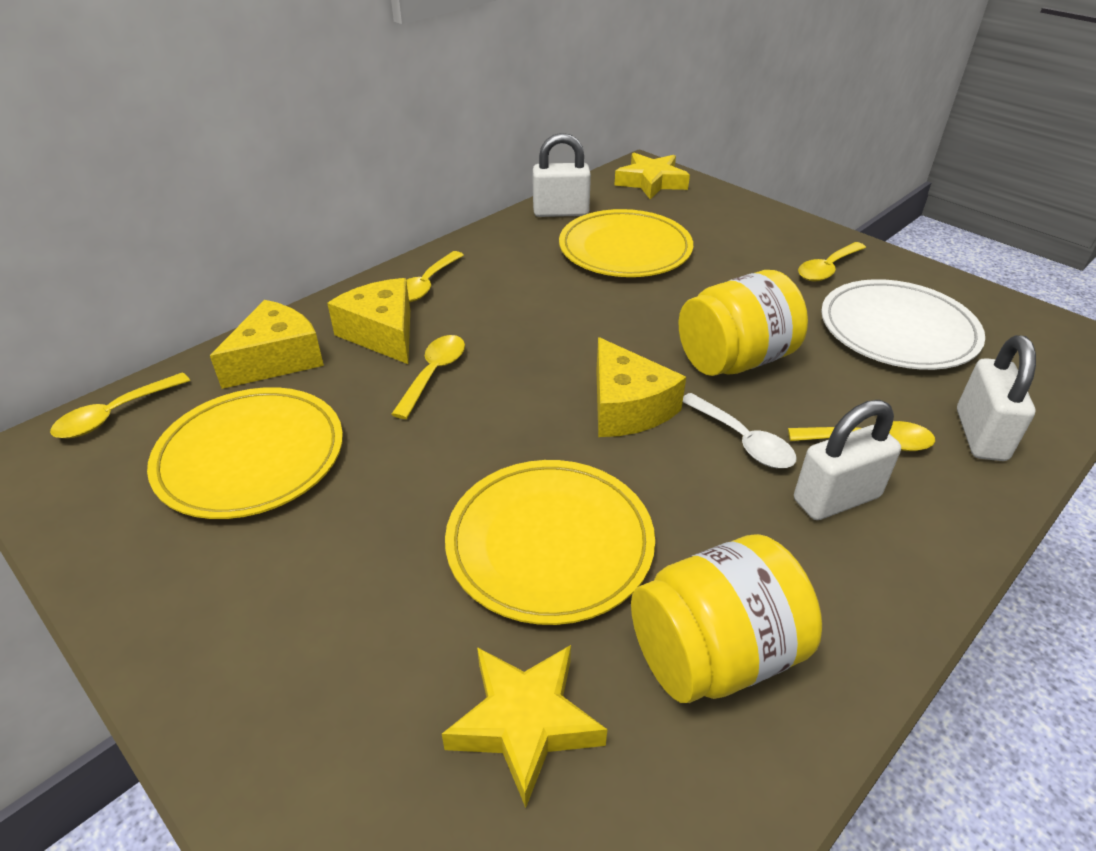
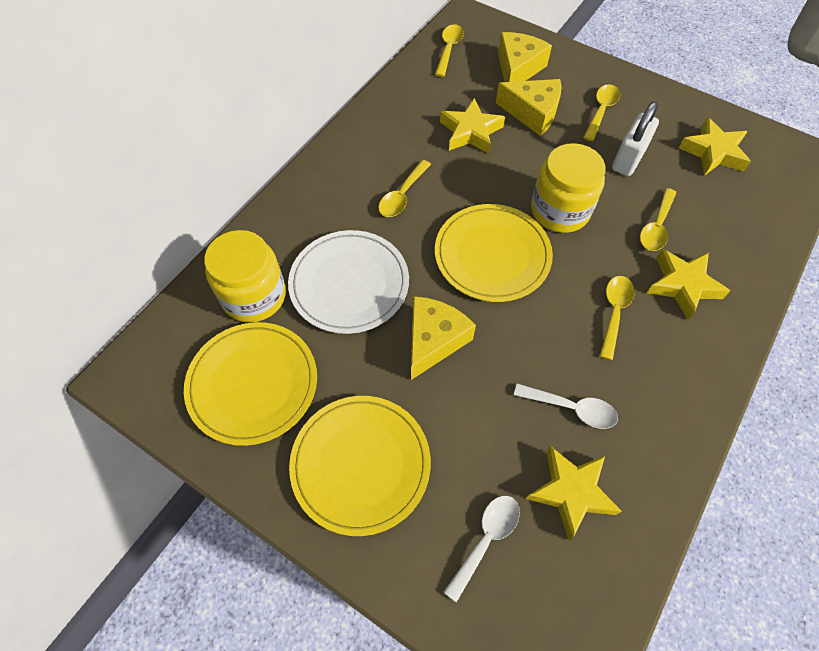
white padlock: 3 -> 1
white spoon: 1 -> 2
yellow star: 2 -> 4

